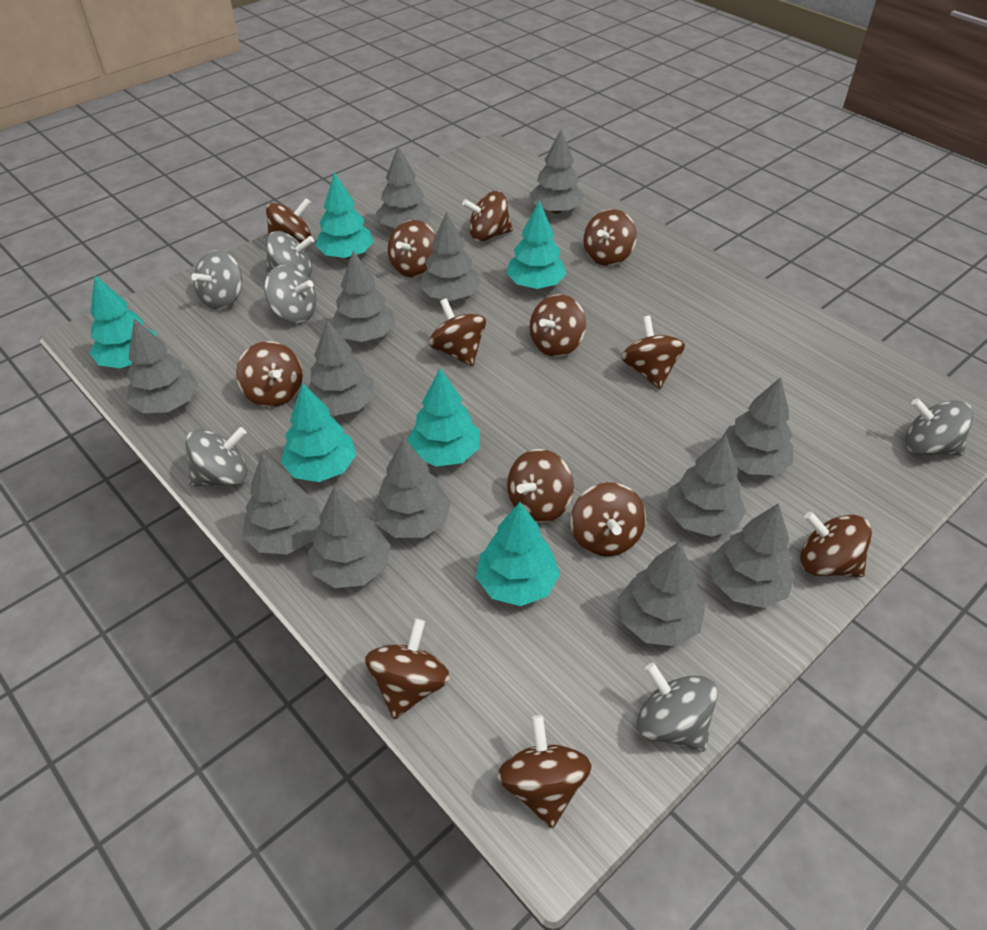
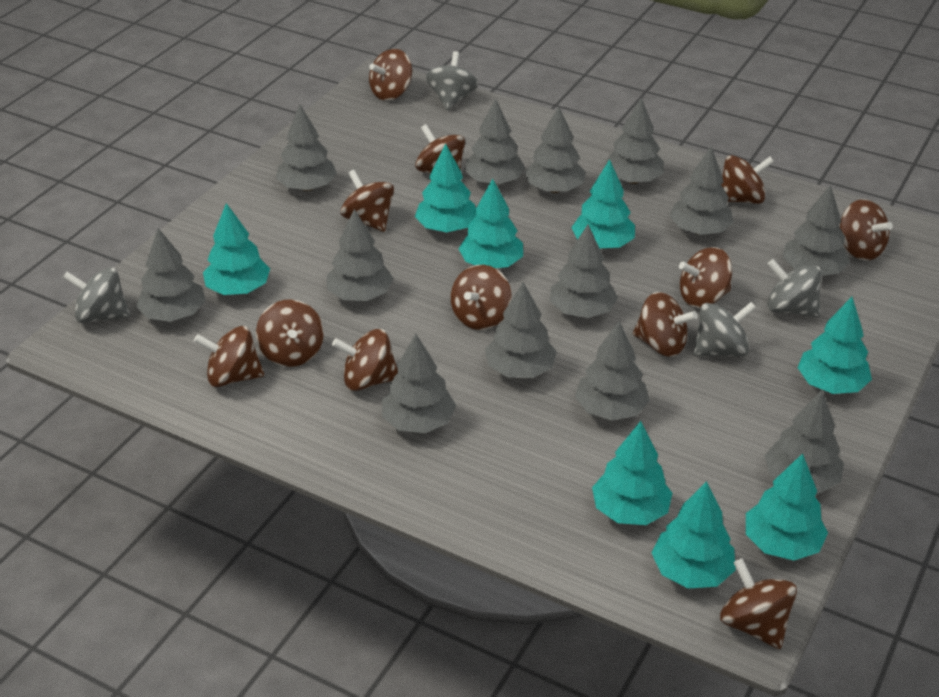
brown spinning top: 13 -> 12
grey spinning top: 6 -> 4
turquoise tree: 6 -> 8

